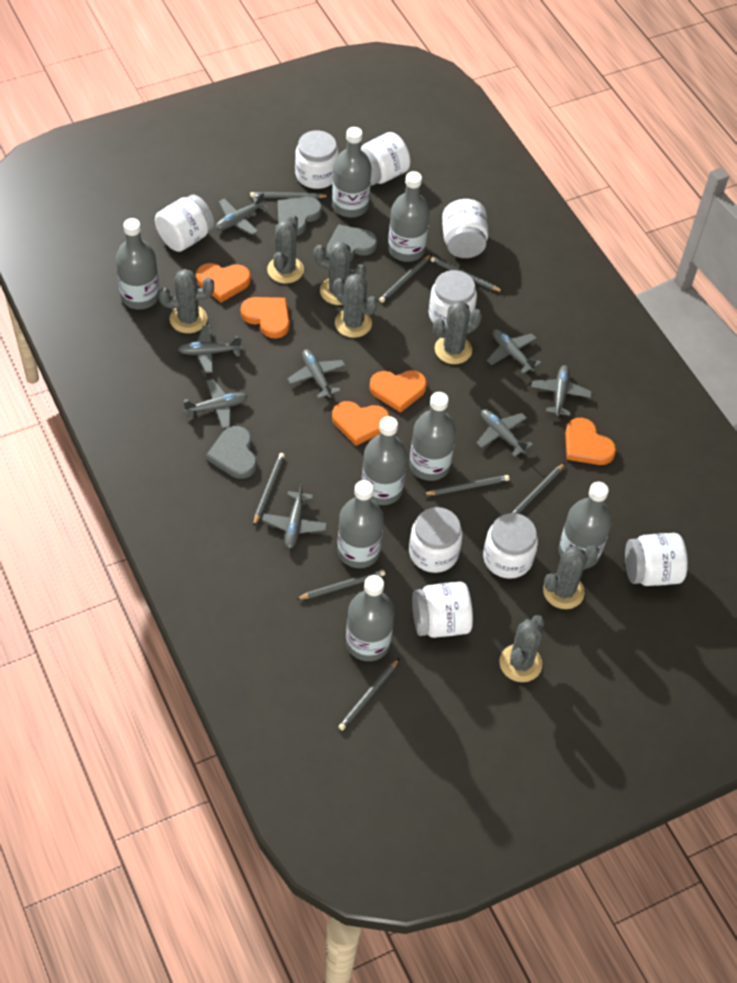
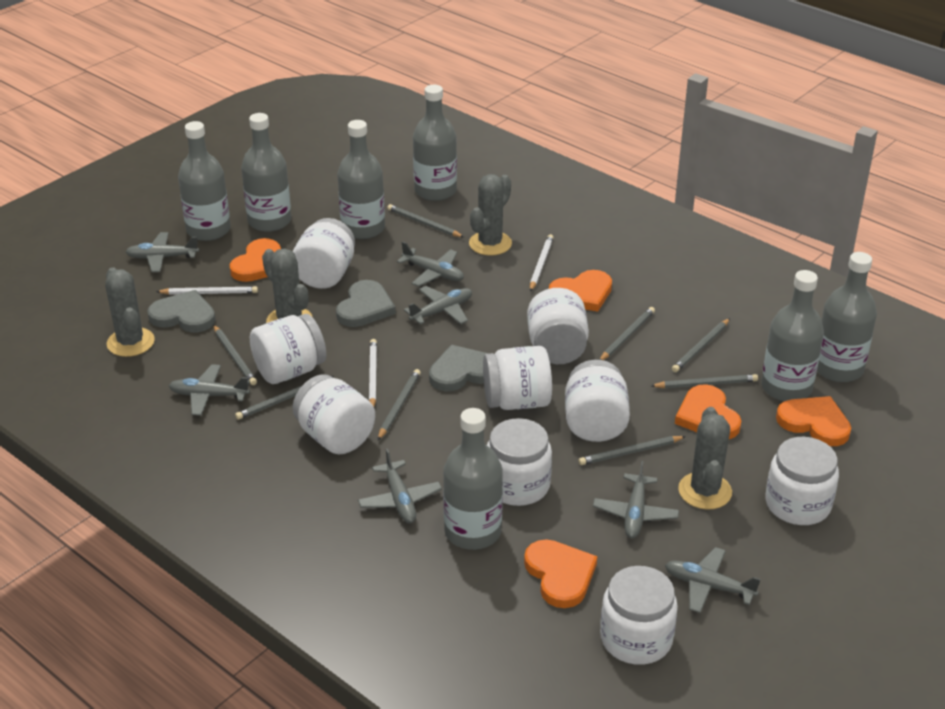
grey bottle: 8 -> 7
grey cactus: 7 -> 4
grey plane: 8 -> 7
white pencil: 0 -> 3

